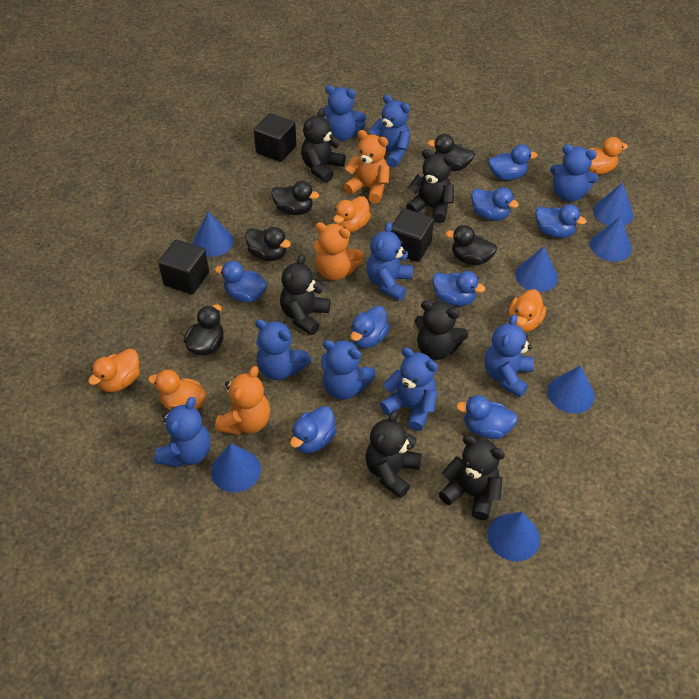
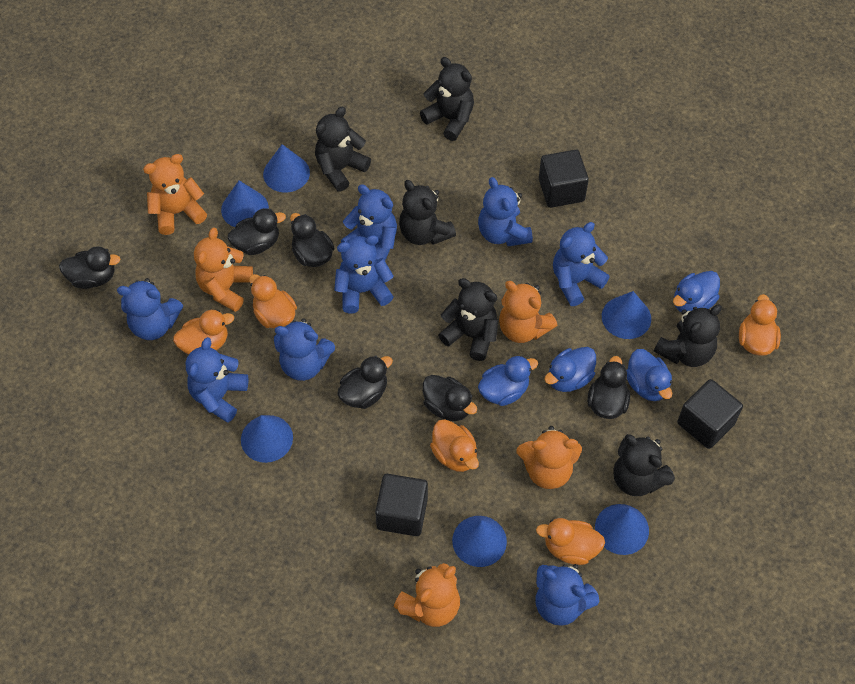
black duck: 5 -> 6
blue cone: 7 -> 6
blue duck: 8 -> 4
blue teddy bear: 9 -> 8
orange teddy bear: 3 -> 5

